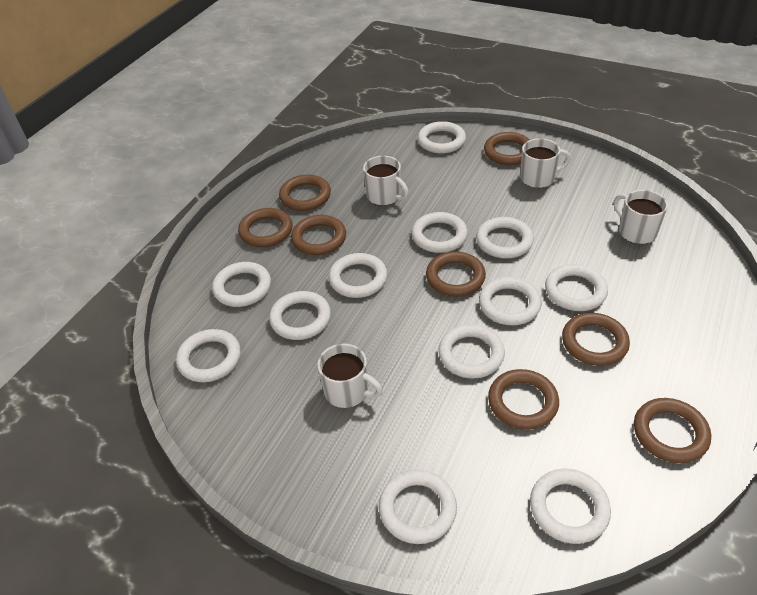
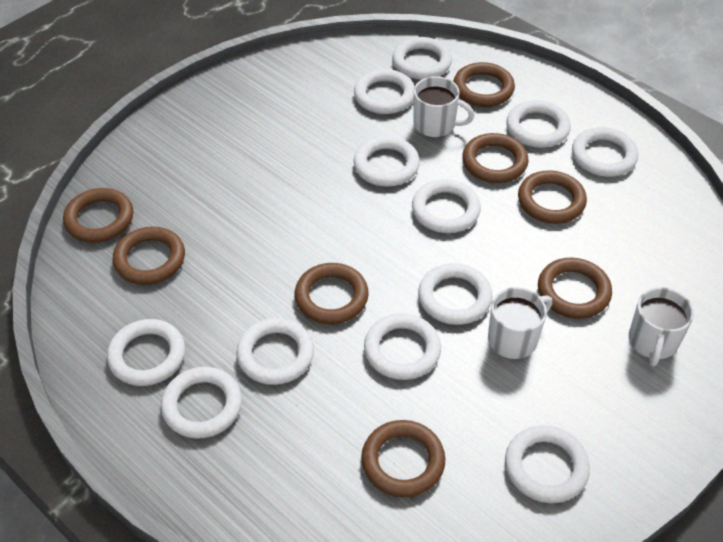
white mug: 4 -> 3

